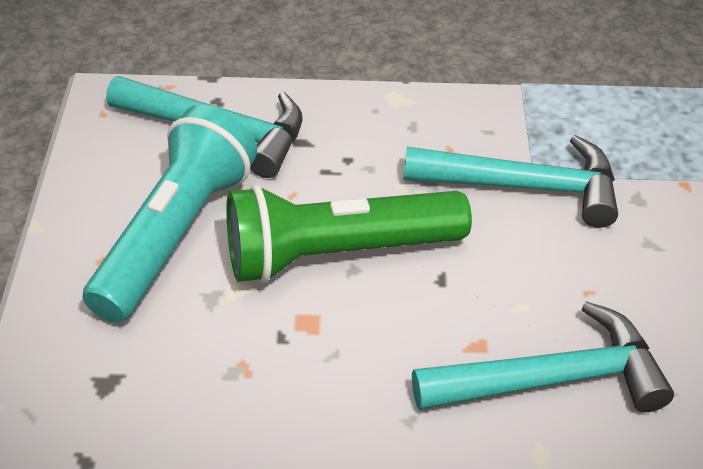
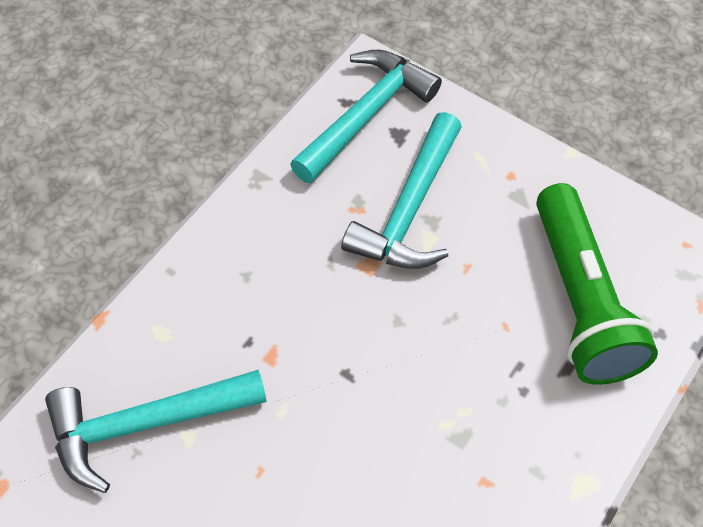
turquoise flashlight: 1 -> 0

